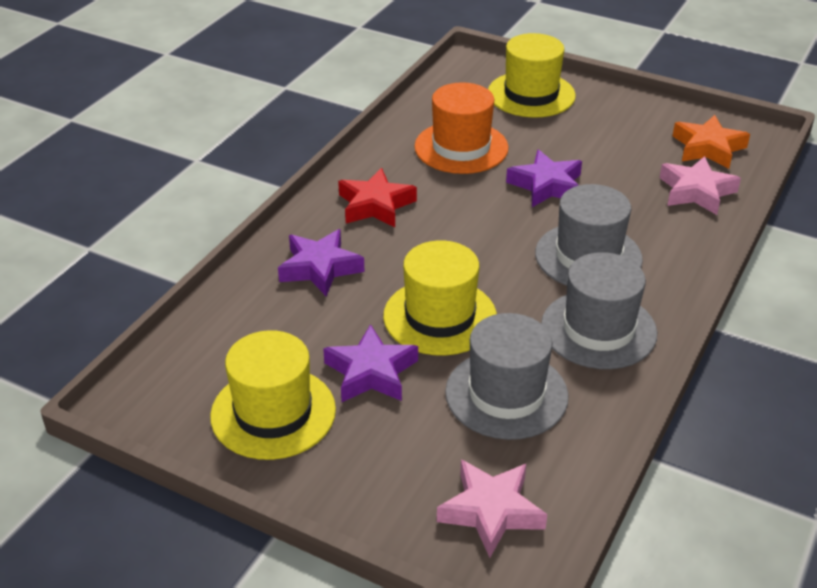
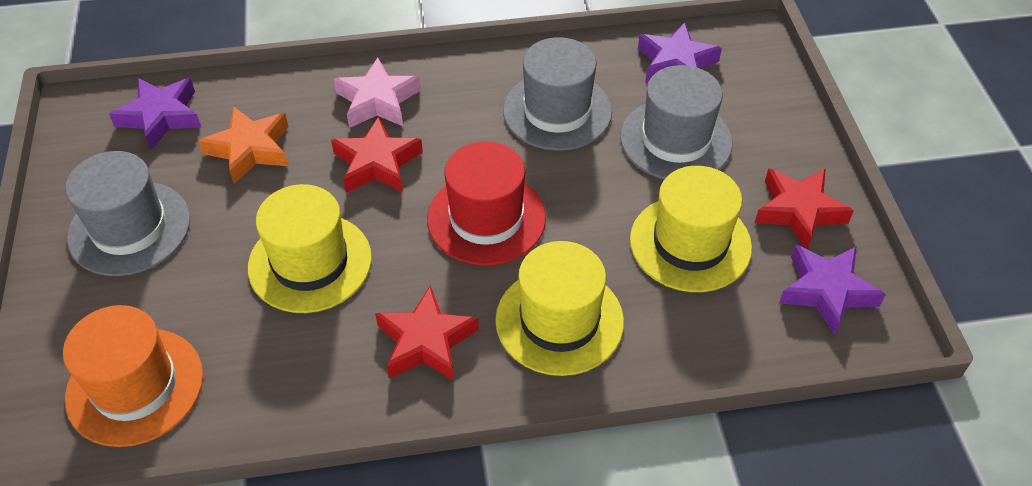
pink star: 2 -> 1
red hat: 0 -> 1
red star: 1 -> 3

